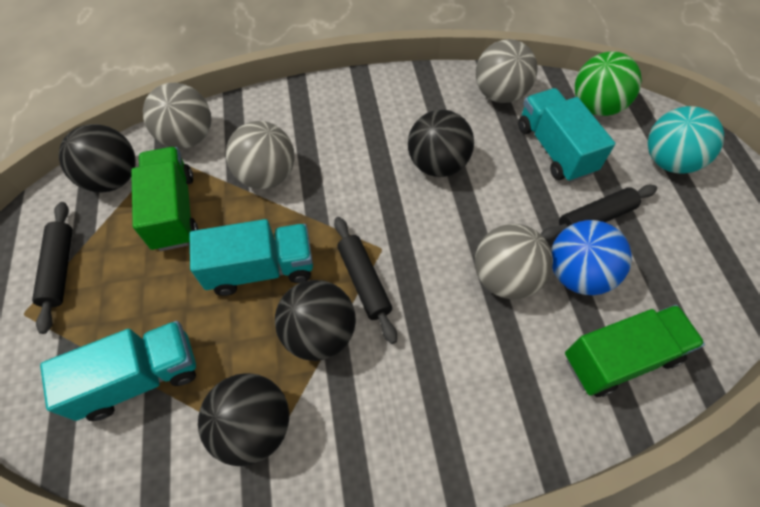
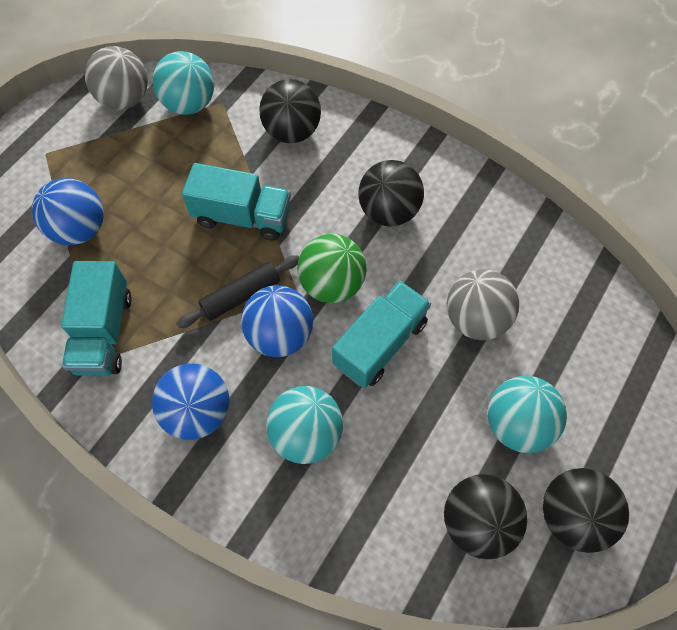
black rolling pin: 3 -> 1
blue ball: 1 -> 3
green truck: 2 -> 0
grey ball: 4 -> 2
turquoise ball: 1 -> 3

